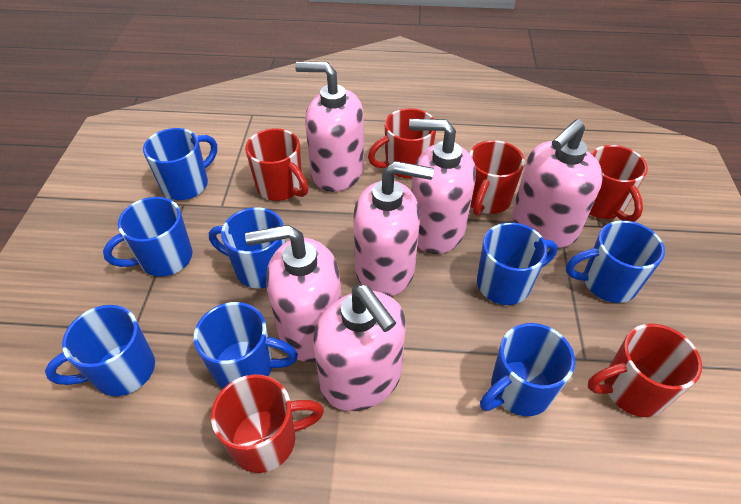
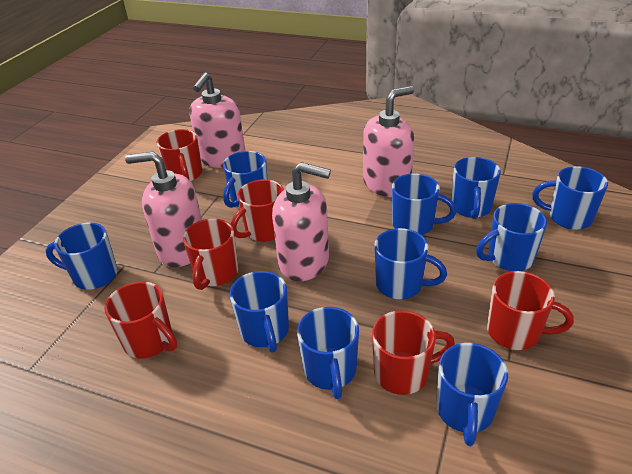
blue mug: 8 -> 10
pink soap dispenser: 6 -> 4

